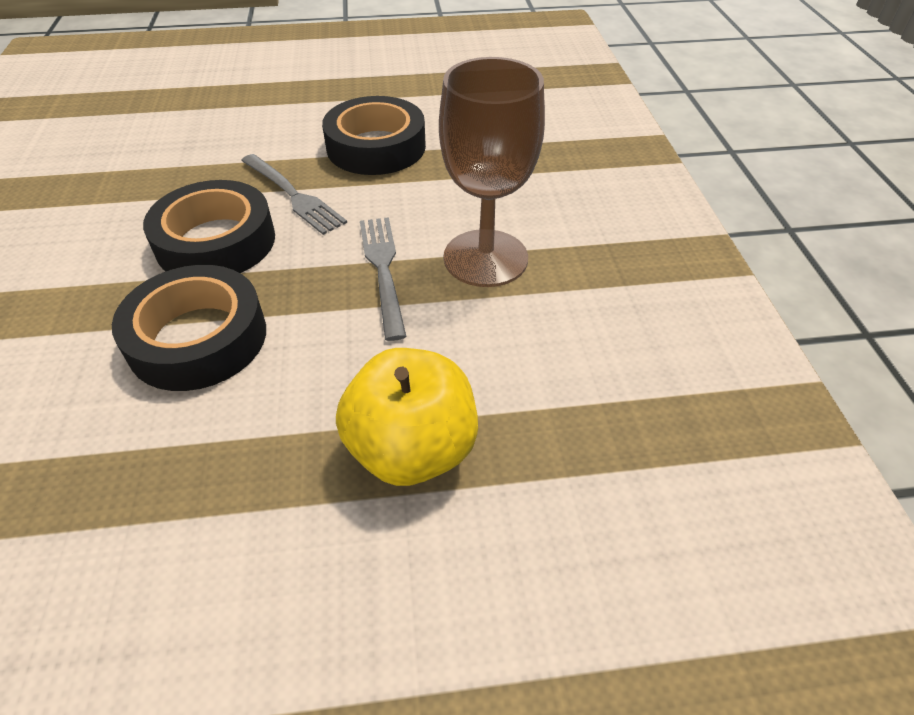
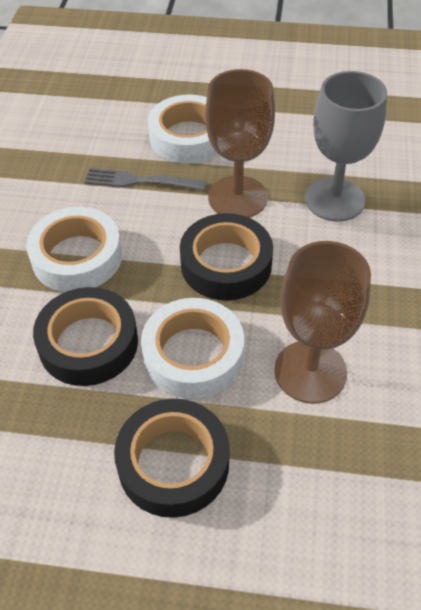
brown goblet: 1 -> 2
grey fork: 2 -> 1
grey goblet: 0 -> 1
white tape: 0 -> 3
yellow apple: 1 -> 0

